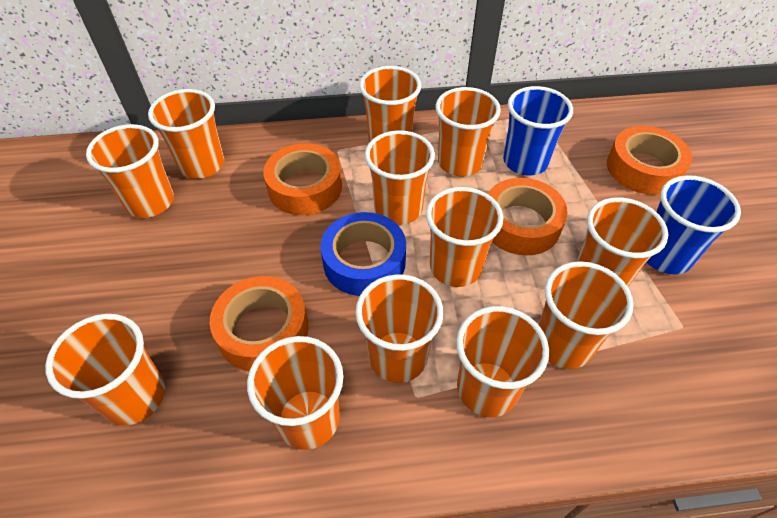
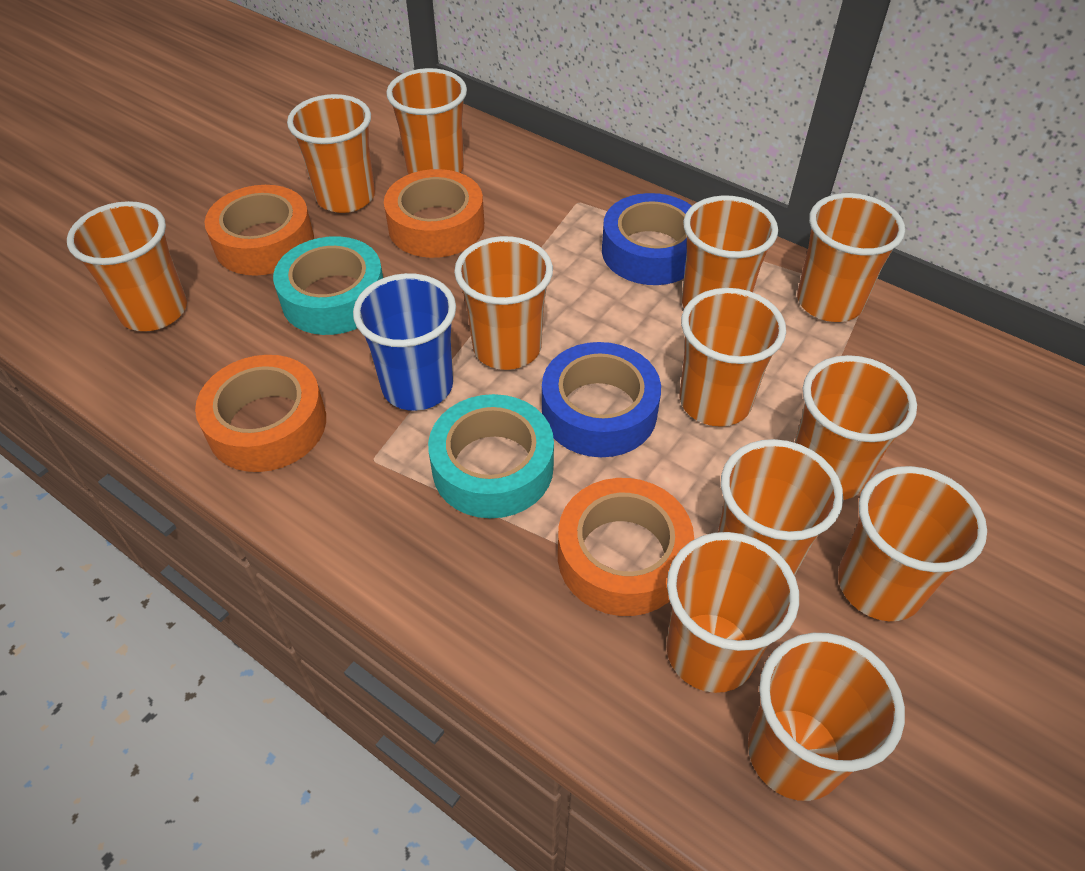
blue cup: 2 -> 1
blue tape: 1 -> 2
turquoise tape: 0 -> 2

